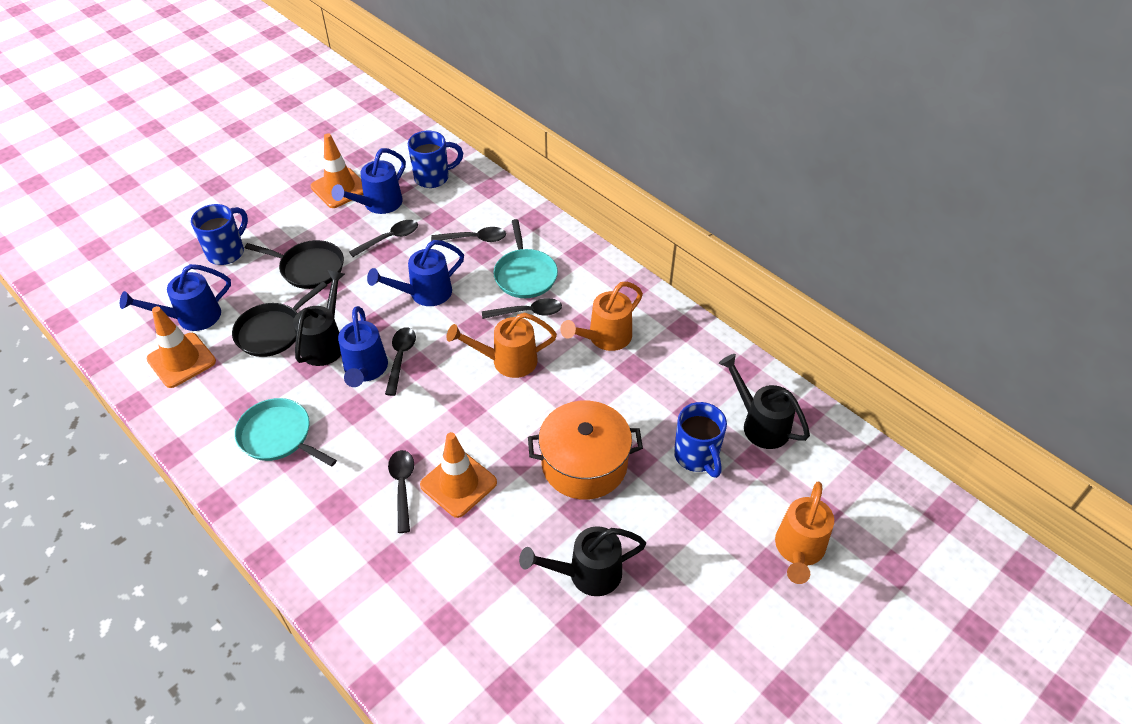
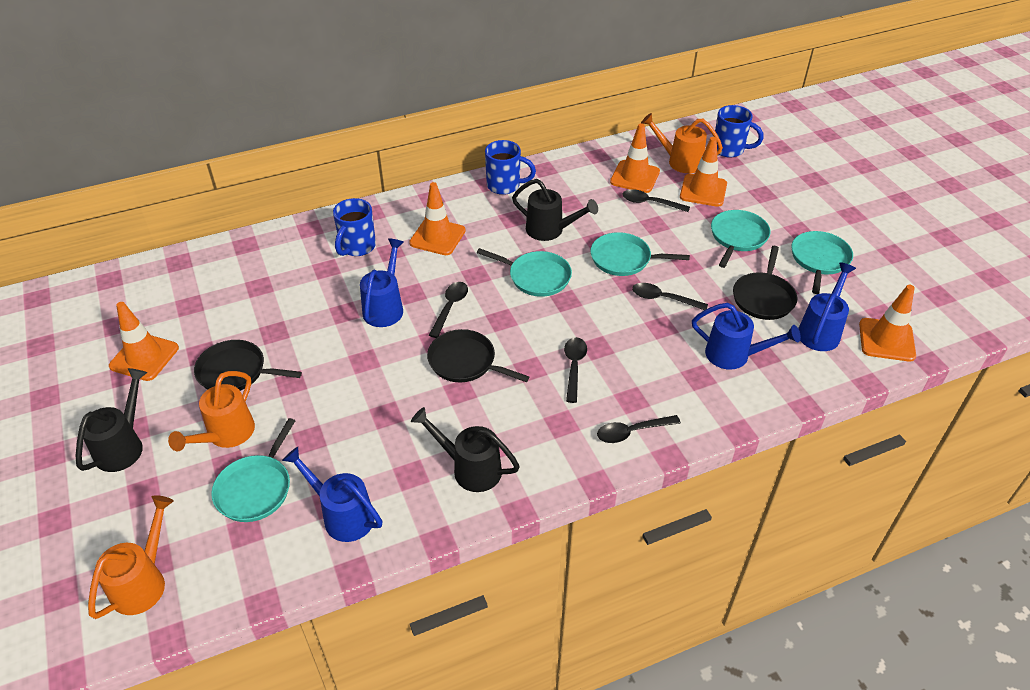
black pan: 2 -> 3
orange pot: 1 -> 0
orange traffic cone: 3 -> 5
turquoise pan: 2 -> 5

